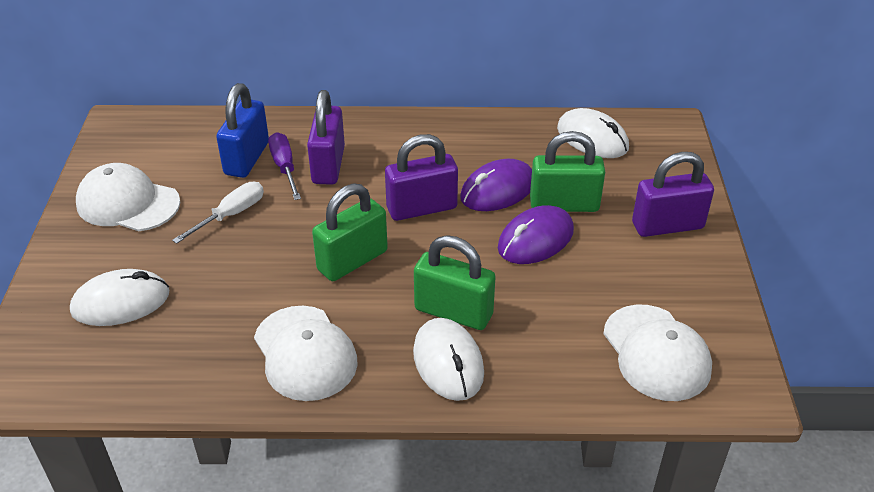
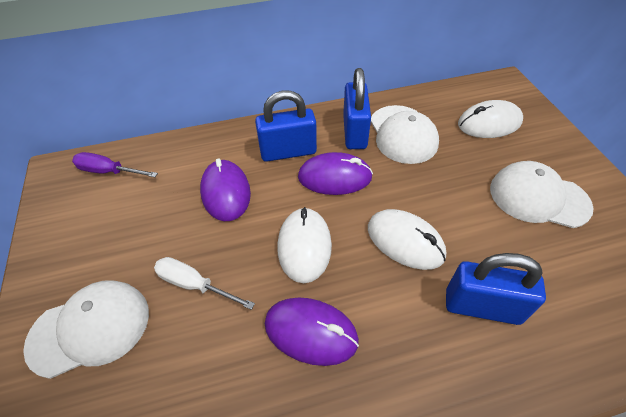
blue padlock: 1 -> 3
green padlock: 3 -> 0
purple mouse: 2 -> 3
purple padlock: 3 -> 0

